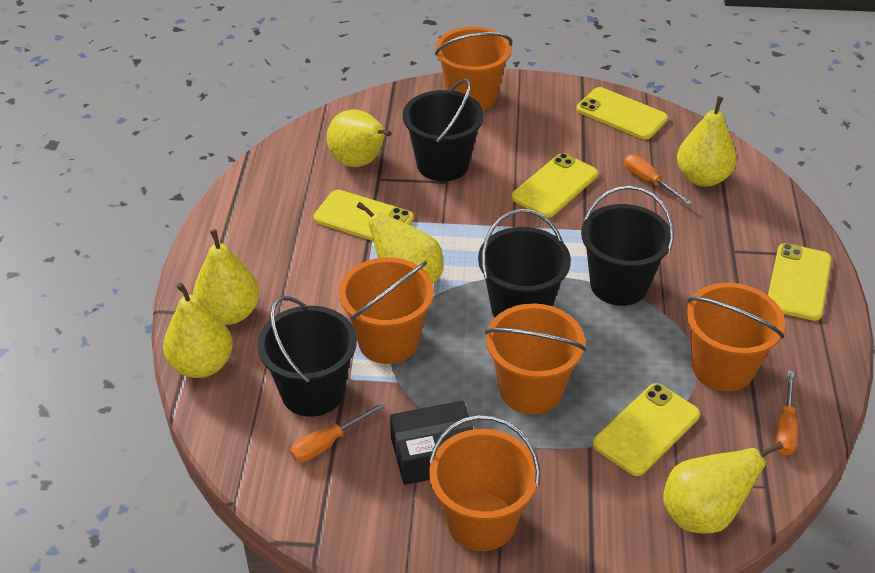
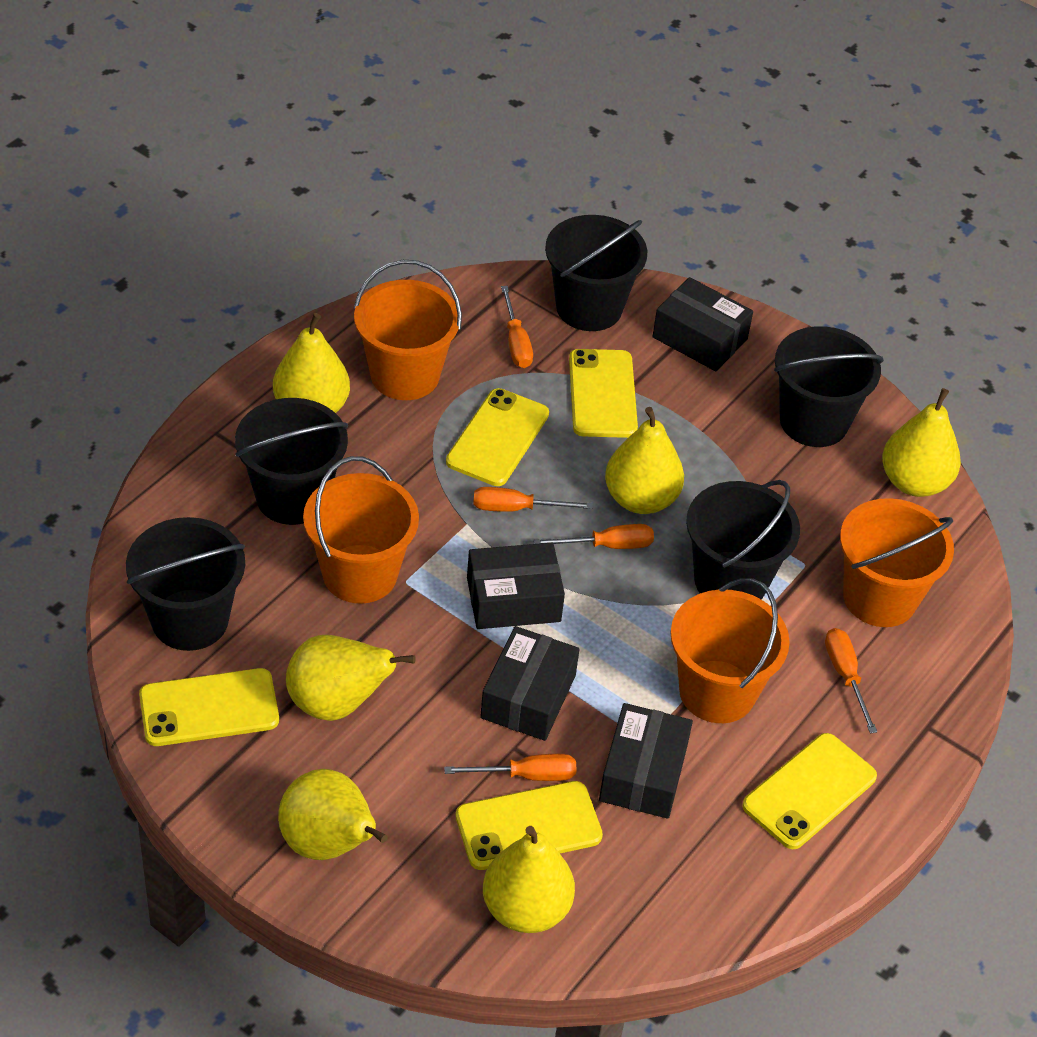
black box: 1 -> 4
black bucket: 4 -> 5
orange bucket: 5 -> 4
orange screwdriver: 3 -> 5

